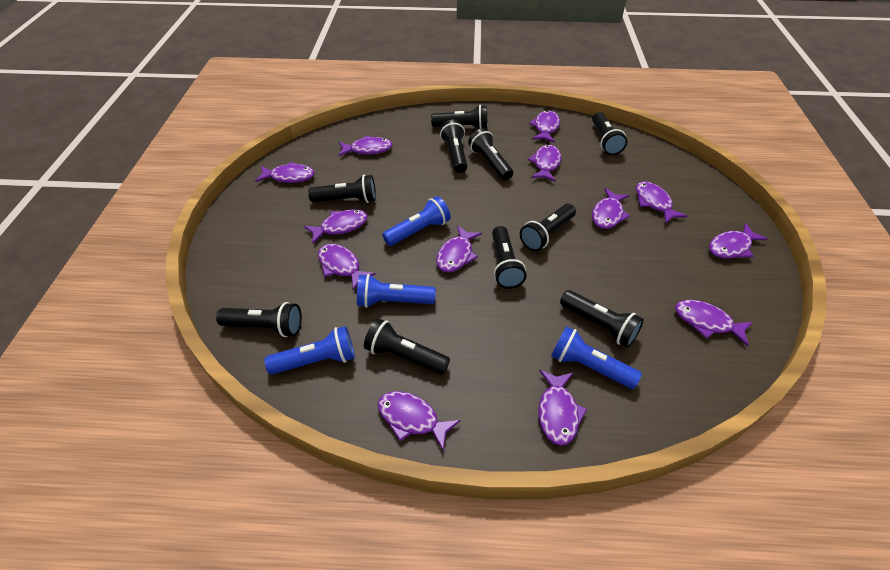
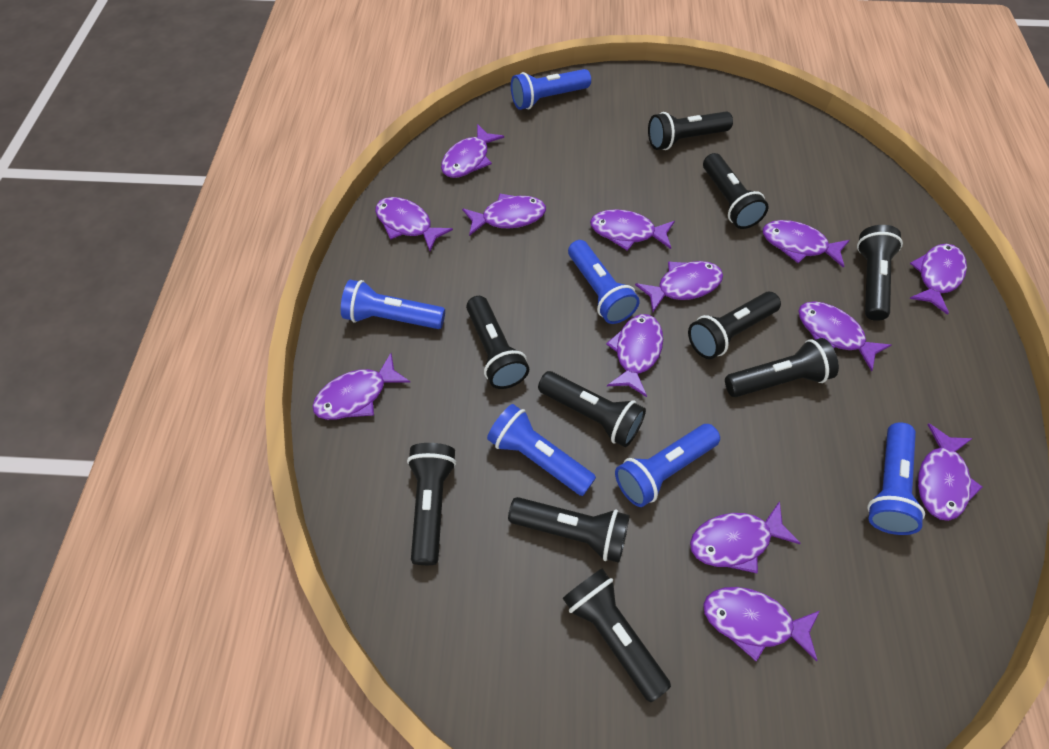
blue flashlight: 4 -> 6

